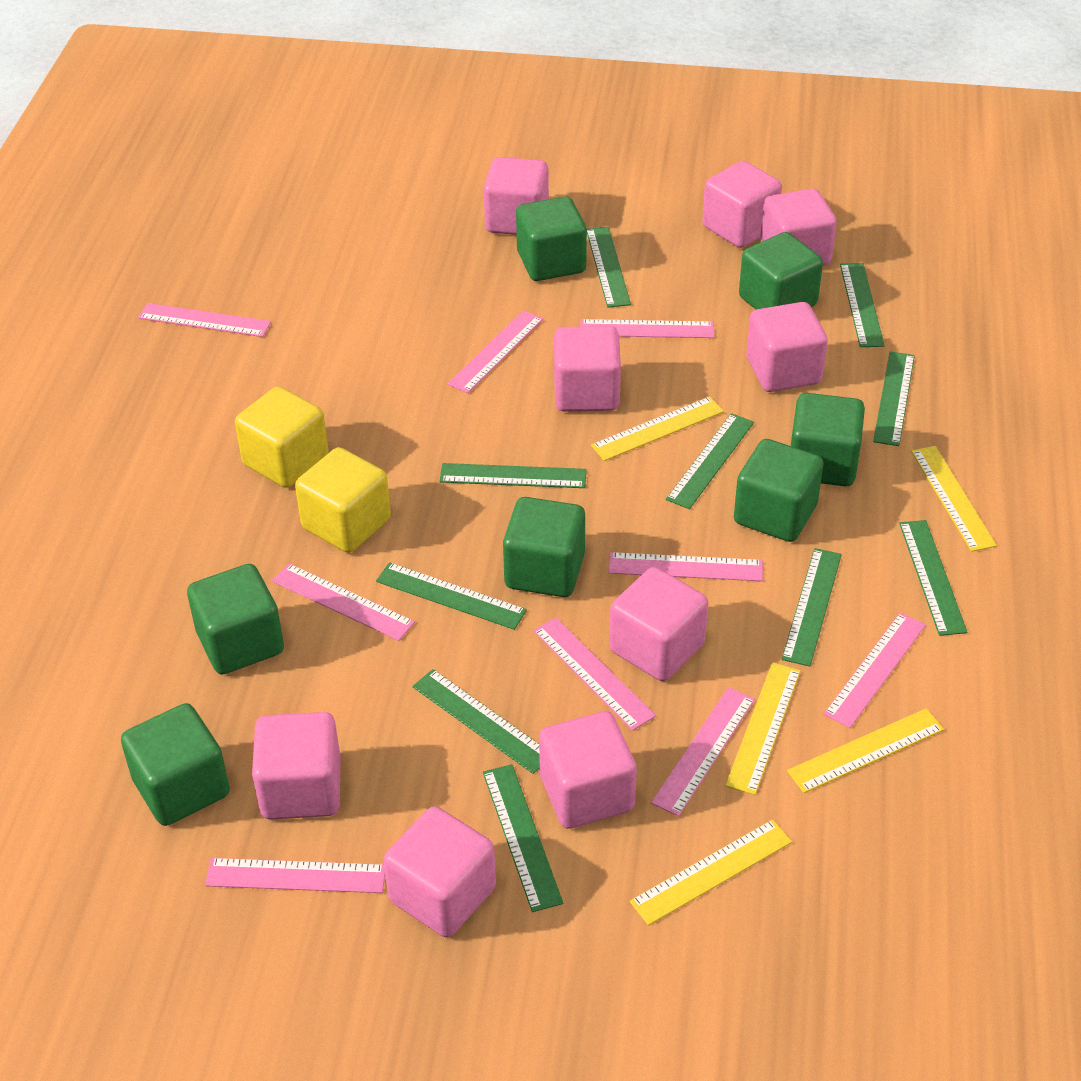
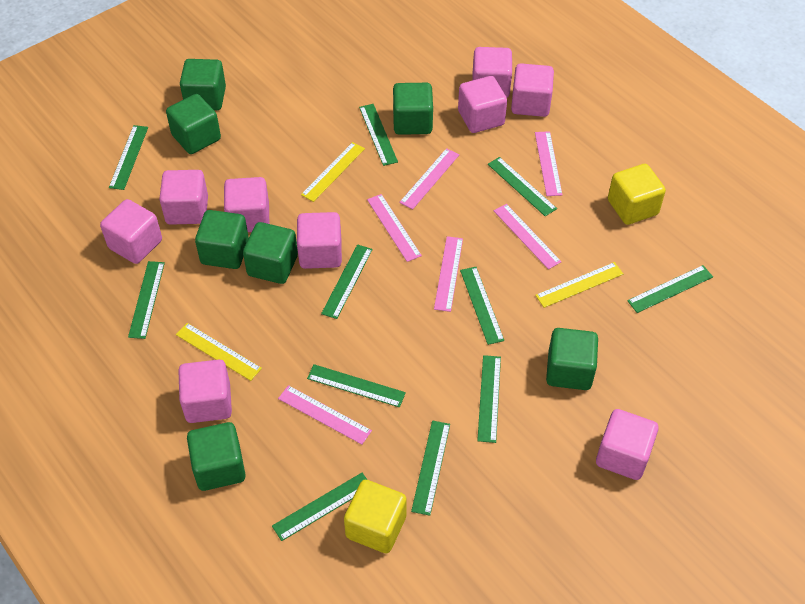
green ruler: 10 -> 11
pink ruler: 9 -> 6
yellow ruler: 5 -> 3

